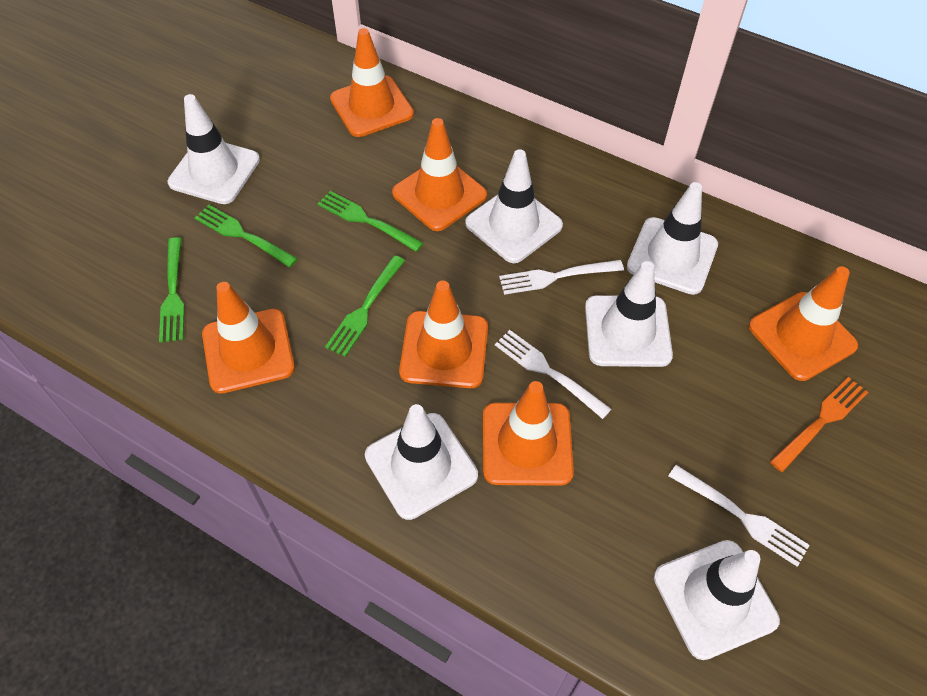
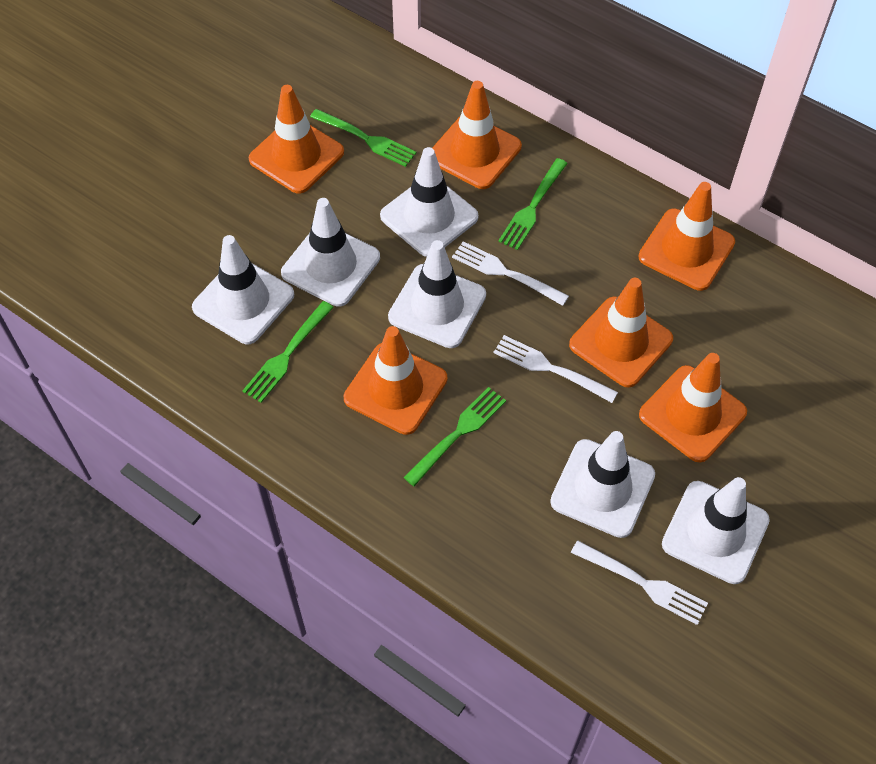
orange fork: 1 -> 0

